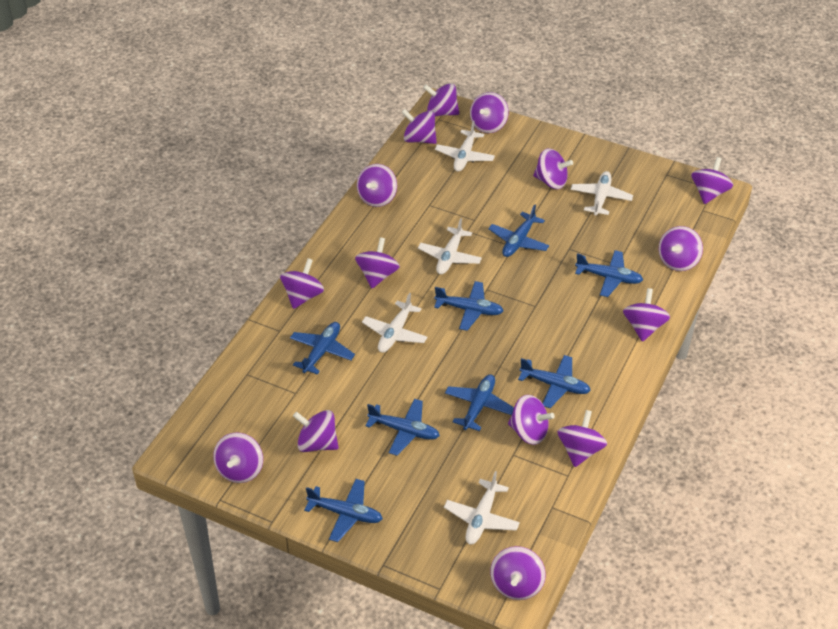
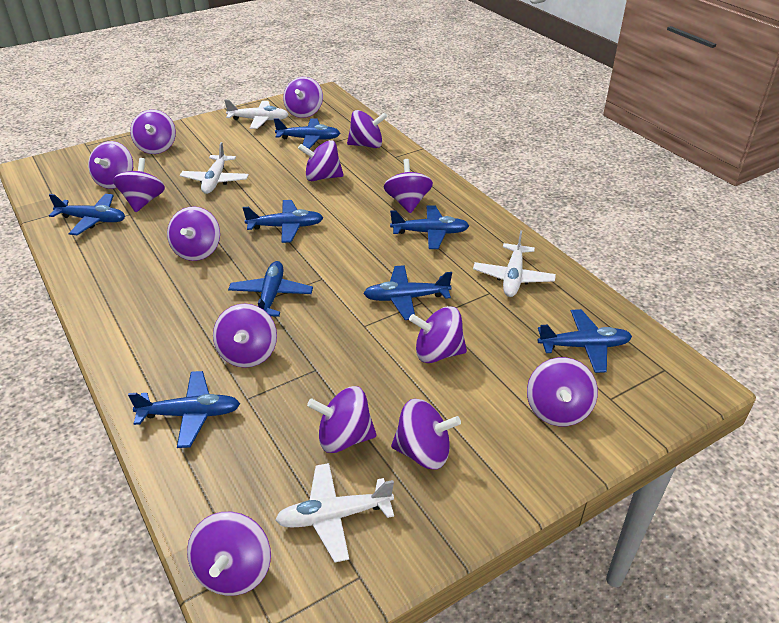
purple spinning top: 15 -> 14
white plane: 5 -> 4

